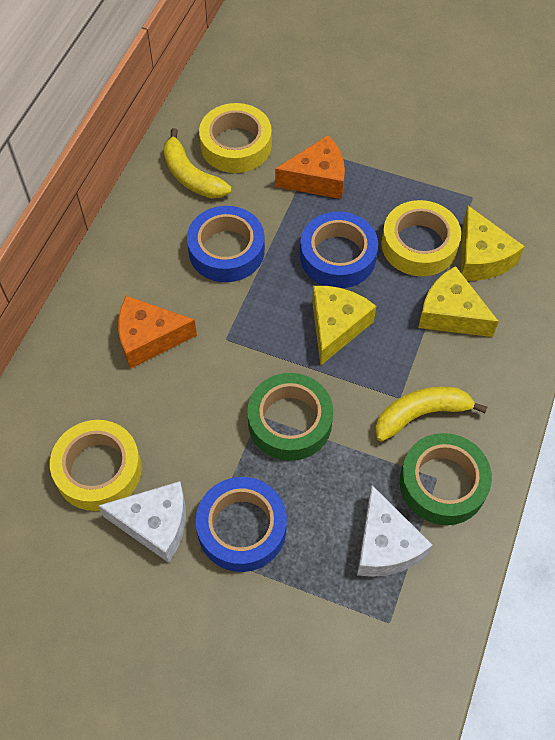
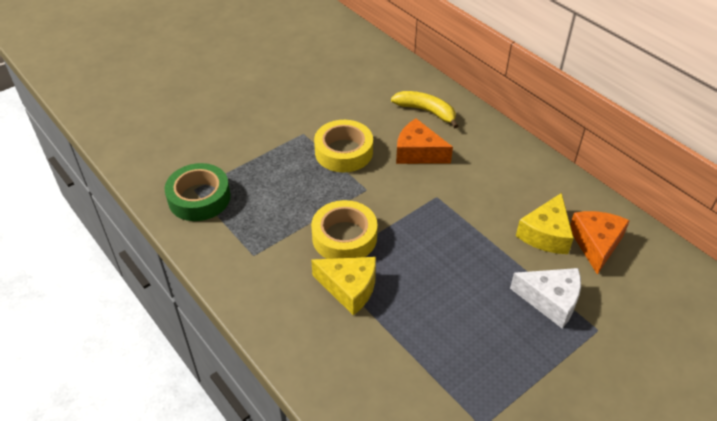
blue tape: 3 -> 0
green tape: 2 -> 1
white cheese: 2 -> 1
yellow banana: 2 -> 1
yellow cheese: 3 -> 2
yellow tape: 3 -> 2

